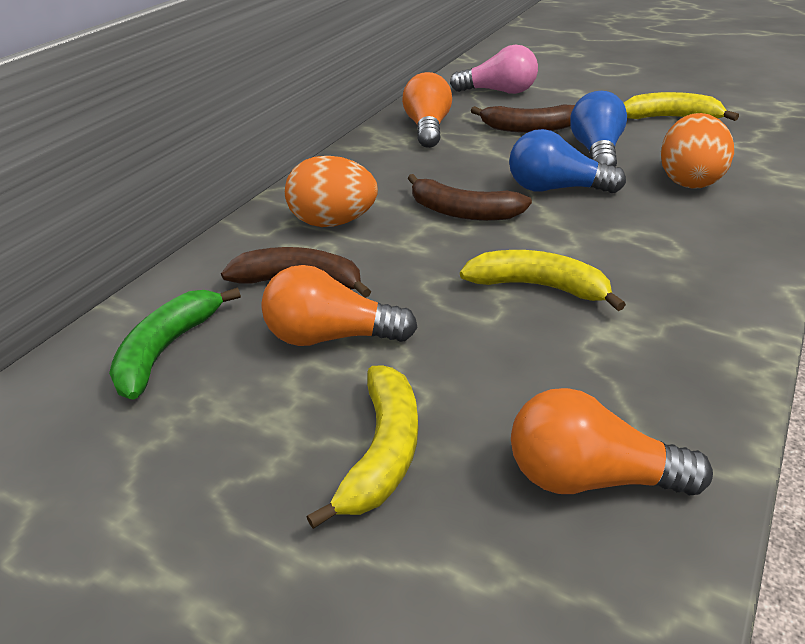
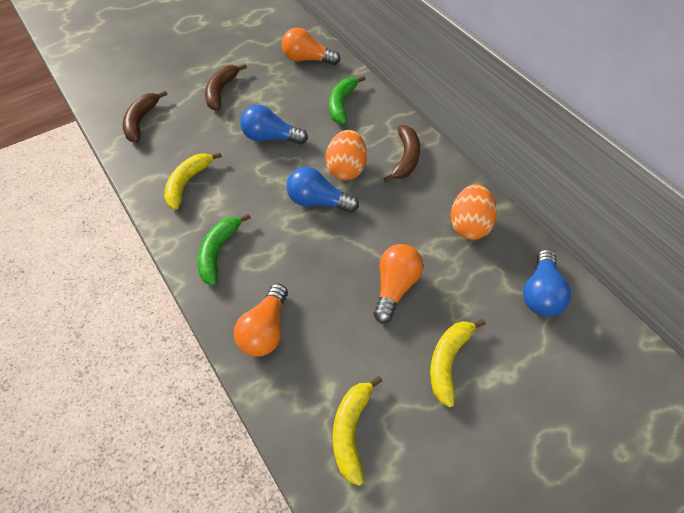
blue light bulb: 2 -> 3
green banana: 1 -> 2
pink light bulb: 1 -> 0

